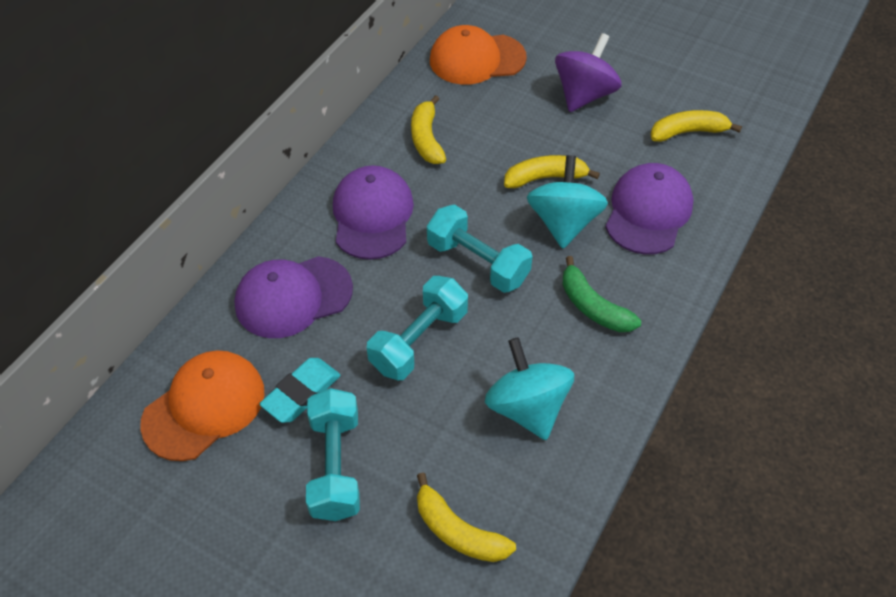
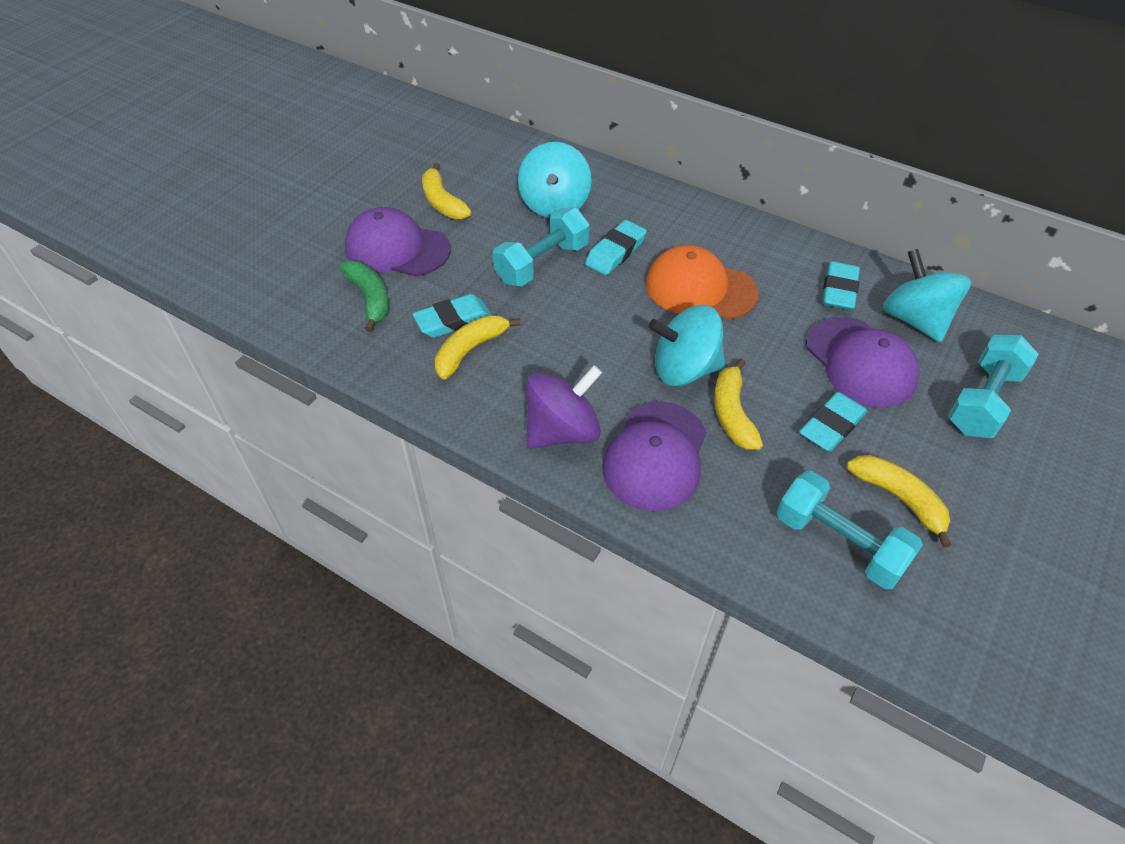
orange cap: 2 -> 1
turquoise eraser: 1 -> 4
turquoise spinning top: 2 -> 3

